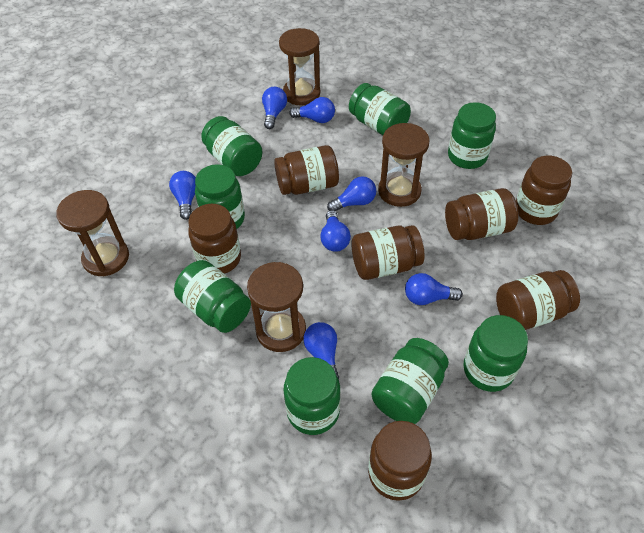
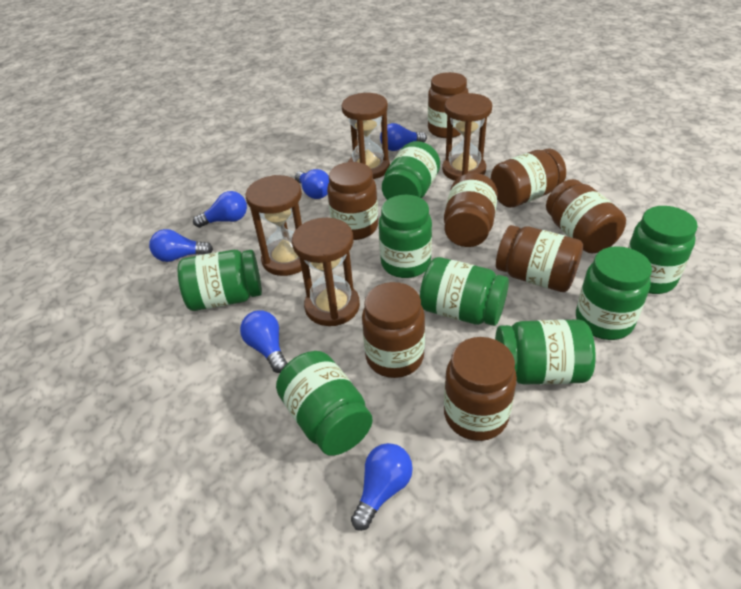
blue light bulb: 7 -> 6
brown jar: 7 -> 8

